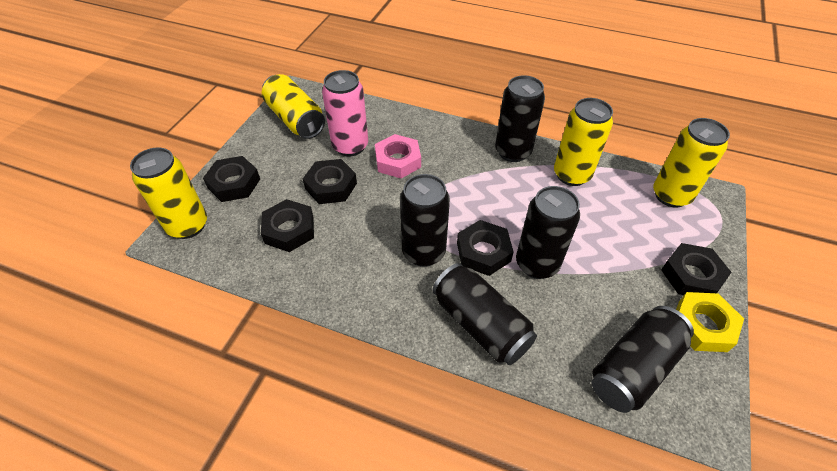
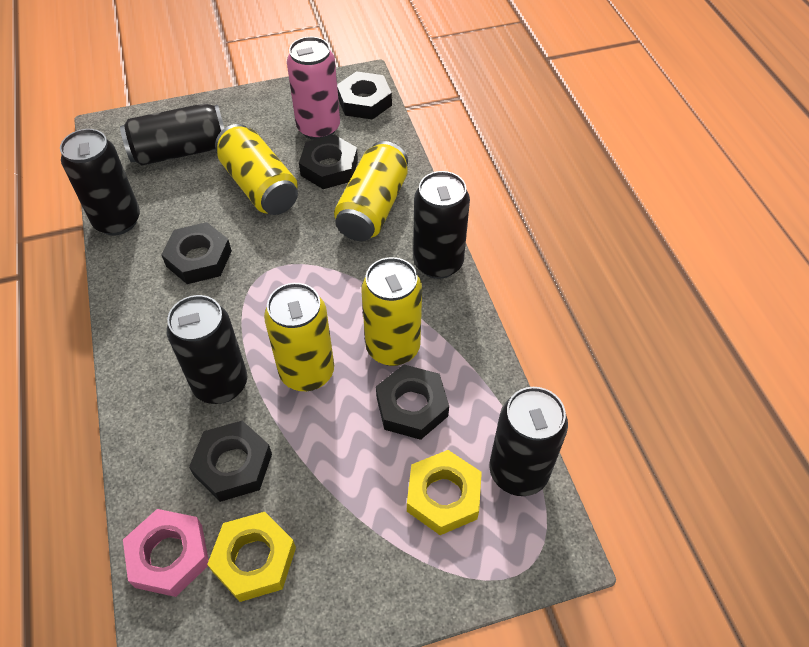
yellow nut: 1 -> 2

